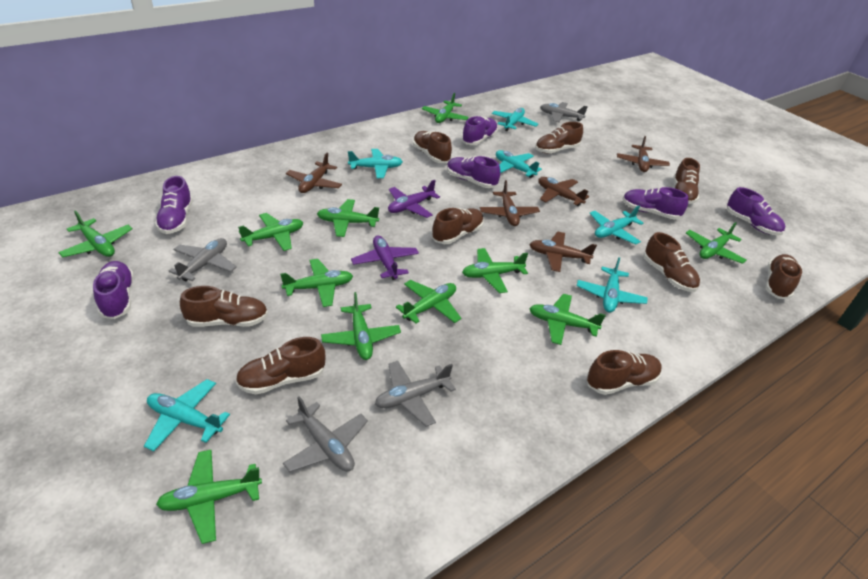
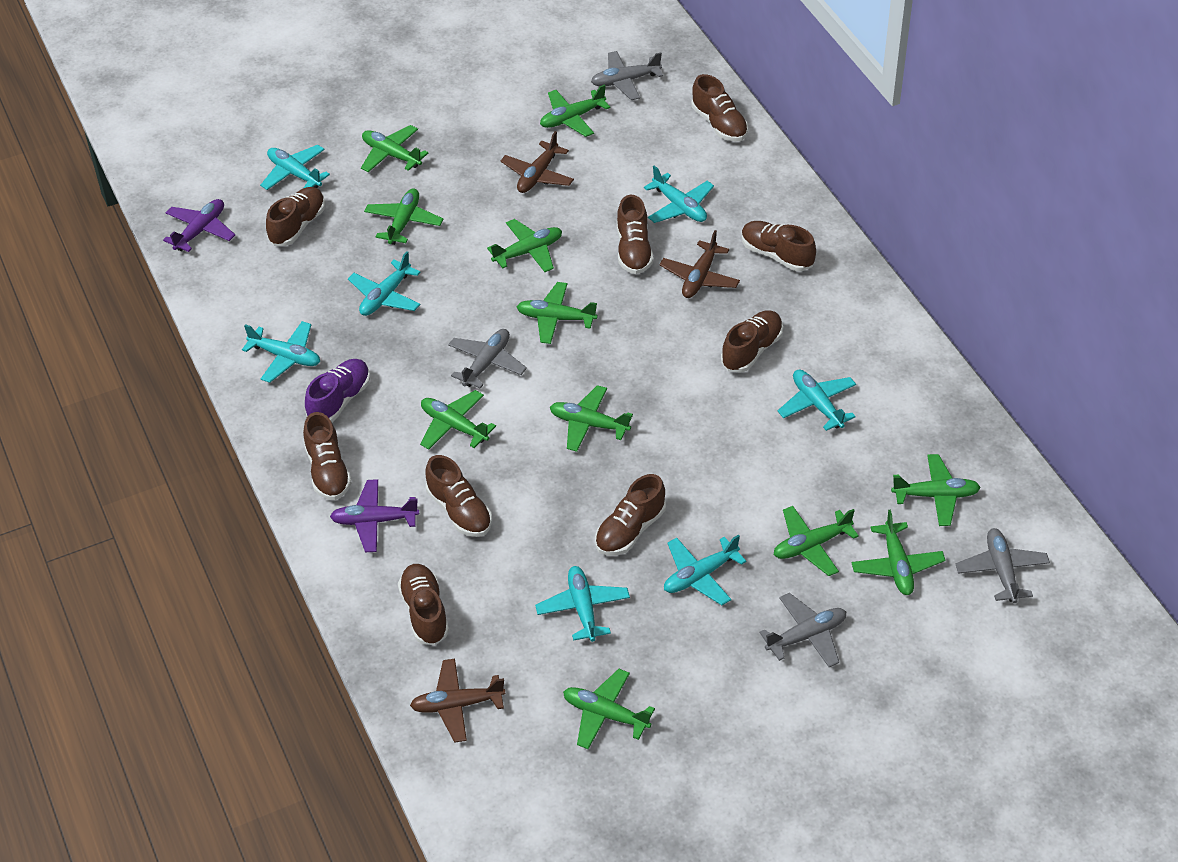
brown plane: 5 -> 3
purple shoe: 6 -> 1
turquoise plane: 6 -> 7

